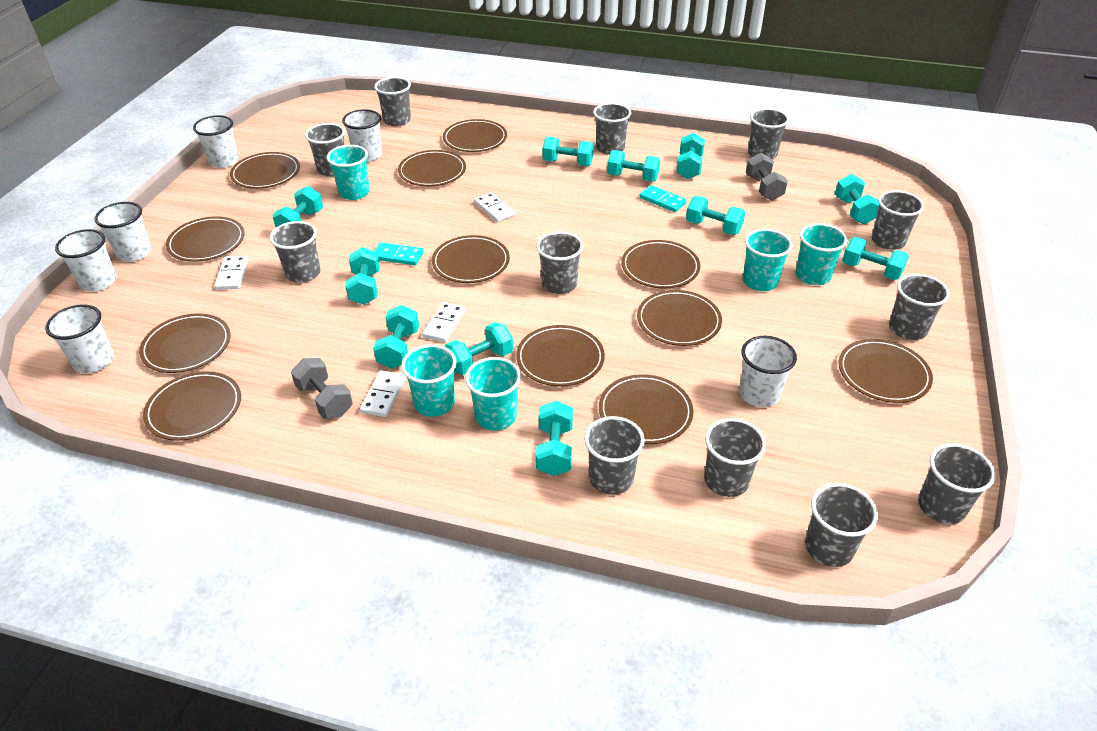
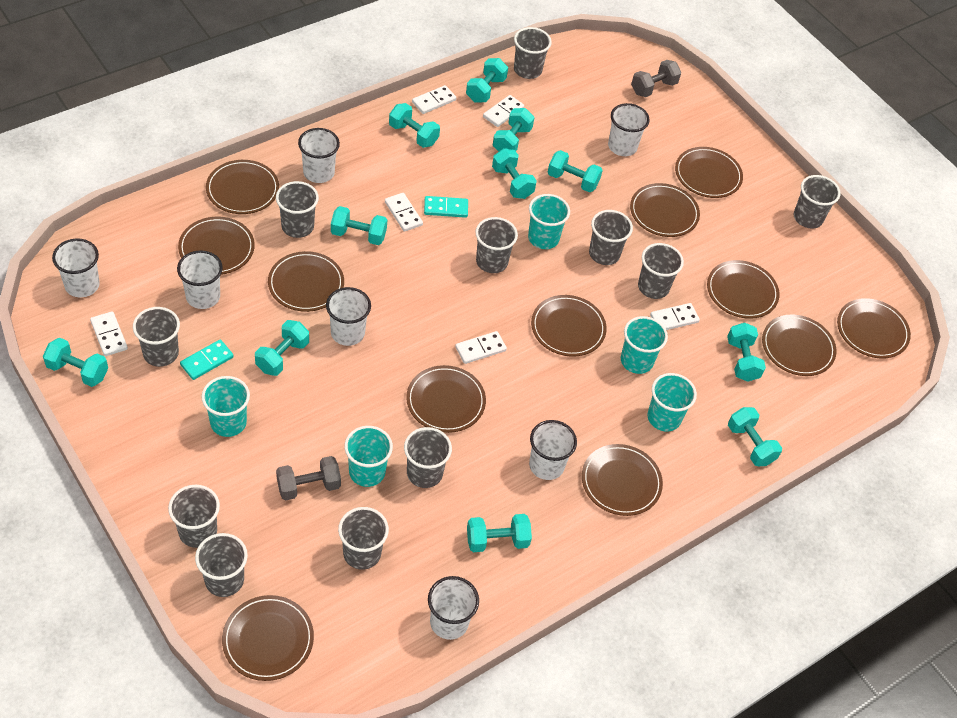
grey cup: 12 -> 11
white cup: 6 -> 7
white domino: 4 -> 6

